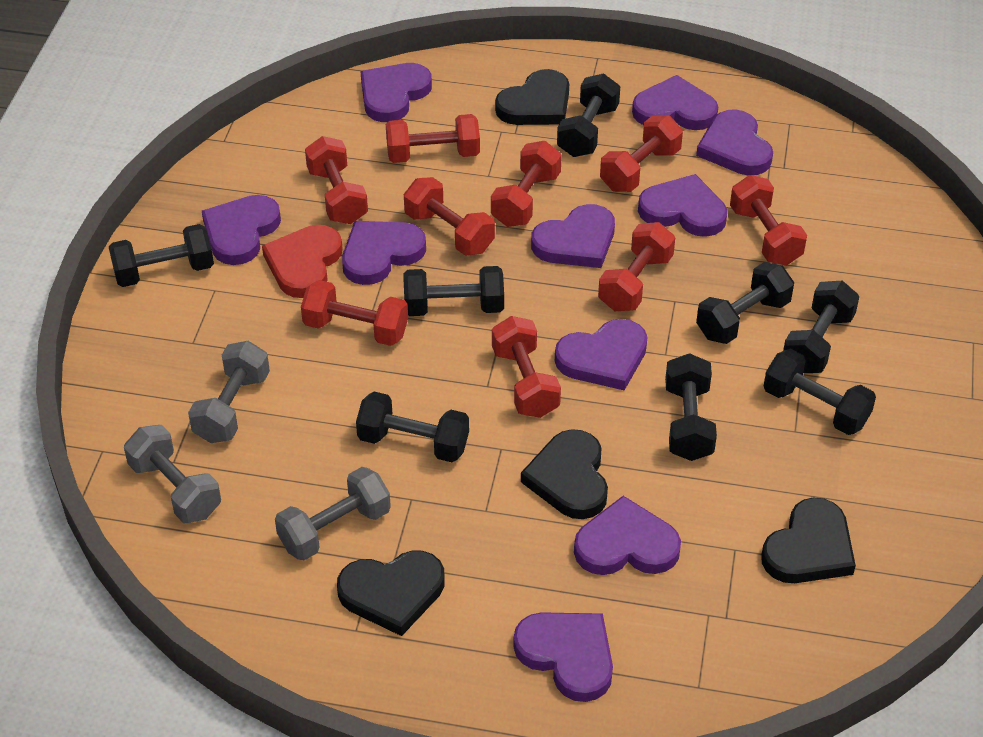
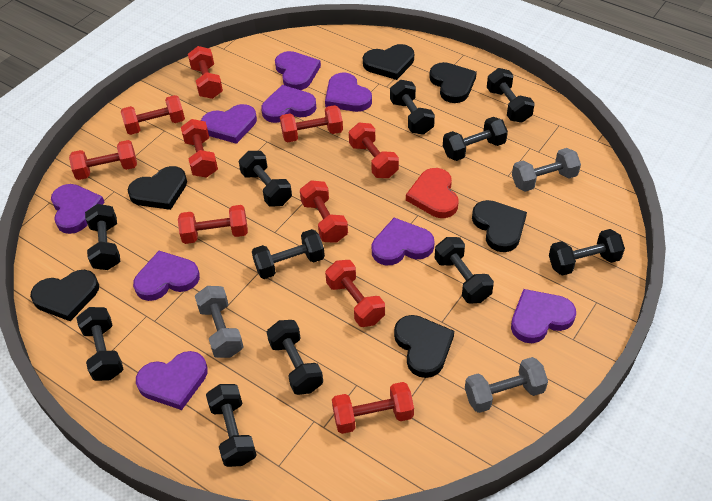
black dumbbell: 8 -> 11
black heart: 4 -> 6
purple heart: 10 -> 9
red dumbbell: 9 -> 10

